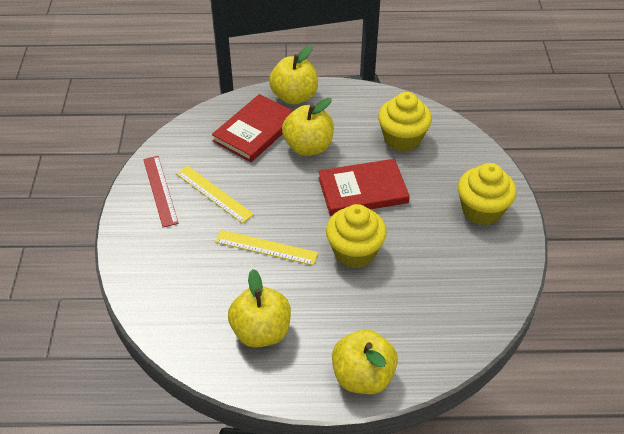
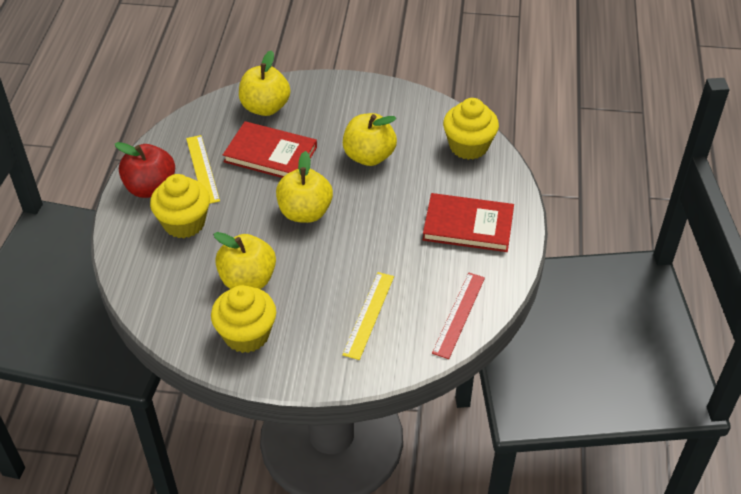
red apple: 0 -> 1

